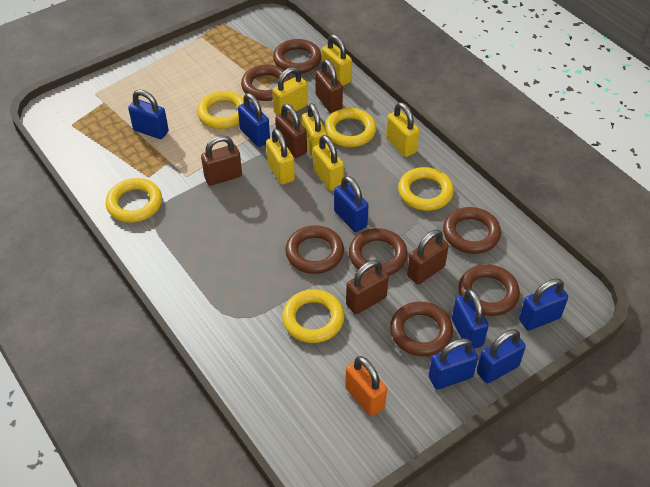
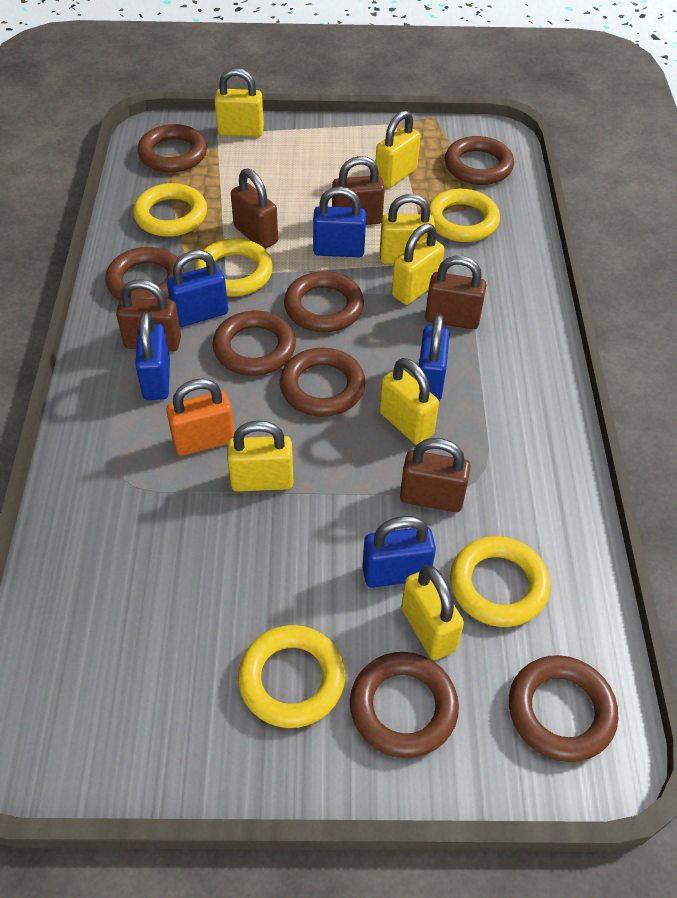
blue padlock: 7 -> 5
brown ring: 7 -> 8
yellow padlock: 6 -> 7

